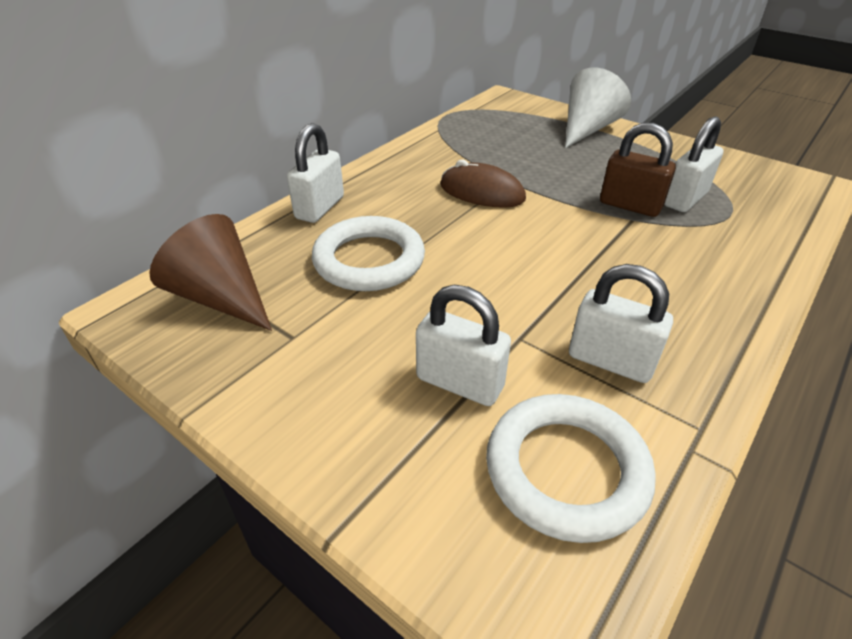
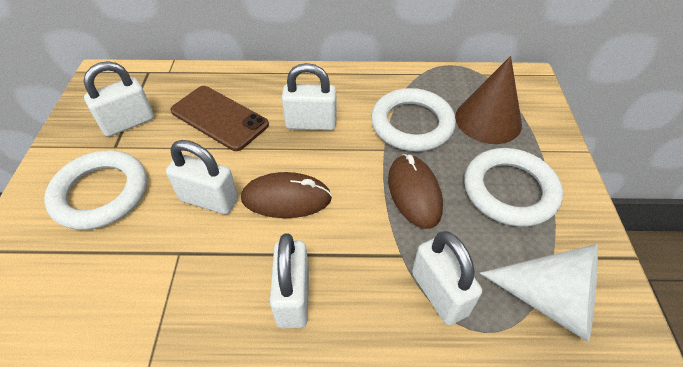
brown mouse: 1 -> 2
brown padlock: 1 -> 0
brown phone: 0 -> 1
white padlock: 4 -> 5
white ring: 2 -> 3

